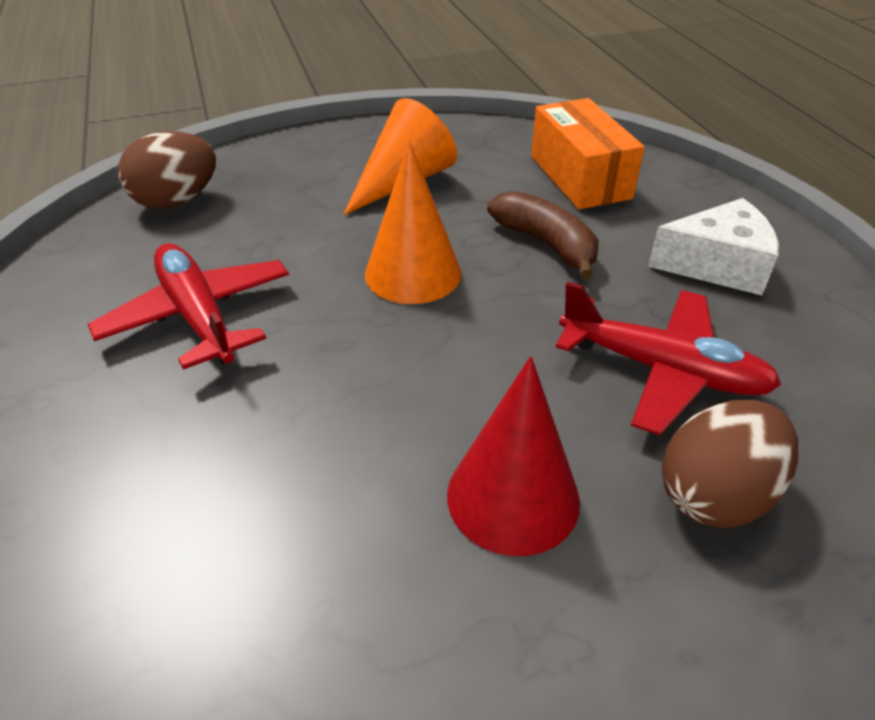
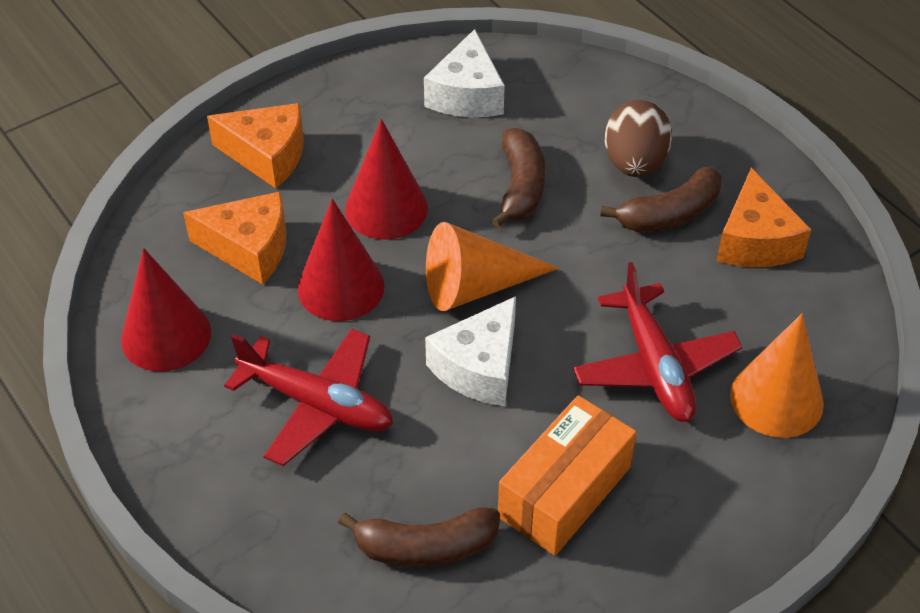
brown banana: 1 -> 3
brown egg: 2 -> 1
orange cheese: 0 -> 3
red cone: 1 -> 3
white cheese: 1 -> 2

